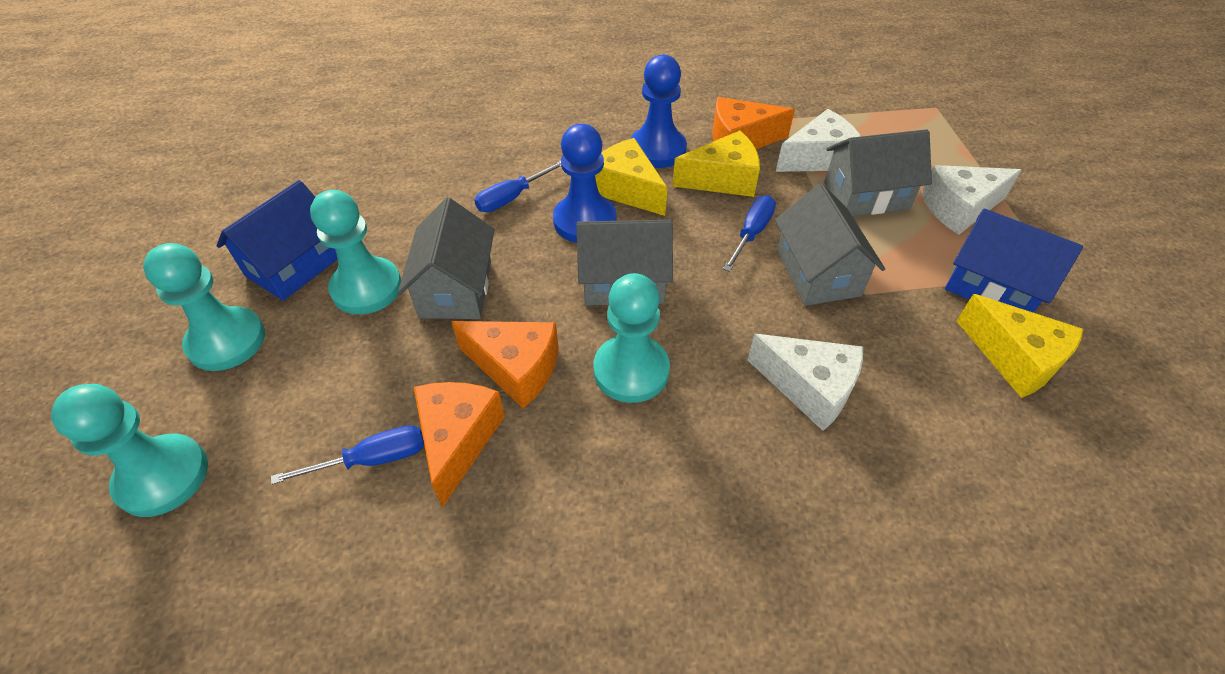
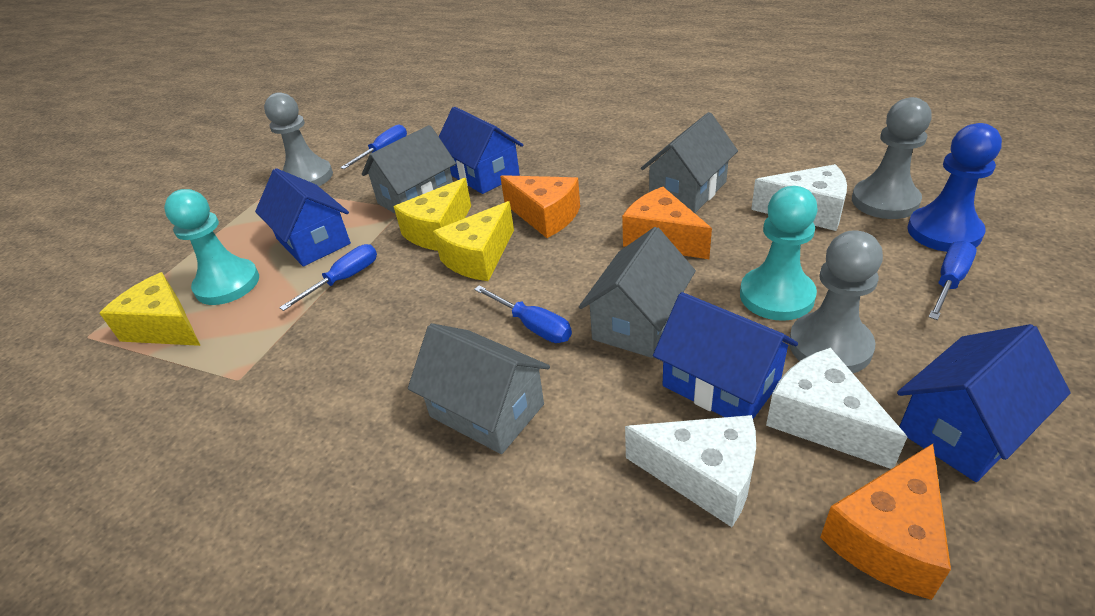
blue house: 2 -> 4
blue pawn: 2 -> 1
blue screwdriver: 3 -> 4
grey pawn: 0 -> 3
turquoise pawn: 4 -> 2

